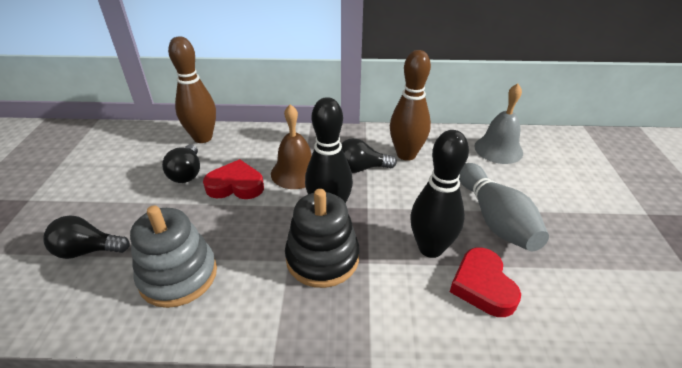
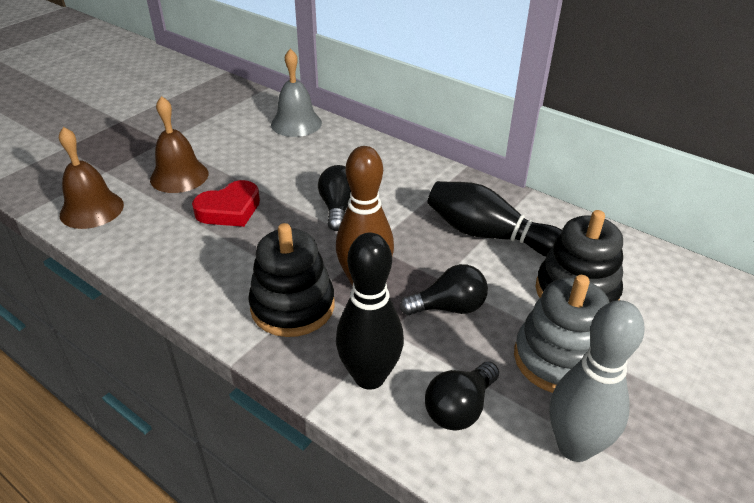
black stacking toy: 1 -> 2
brown bell: 1 -> 2
brown bowling pin: 2 -> 1
red heart: 2 -> 1

